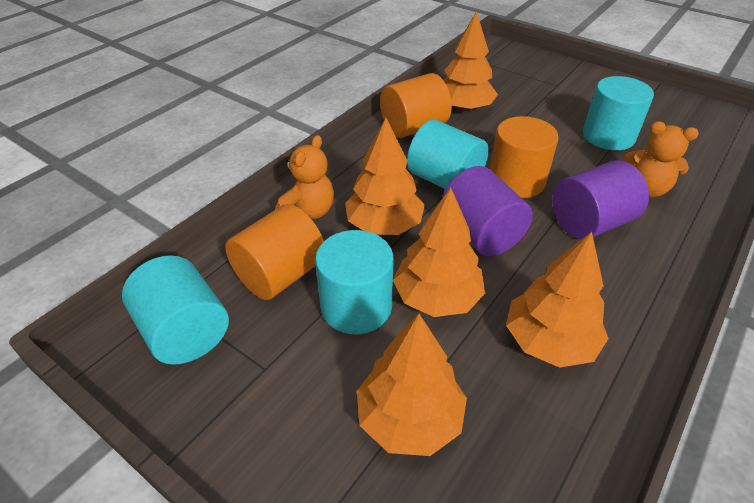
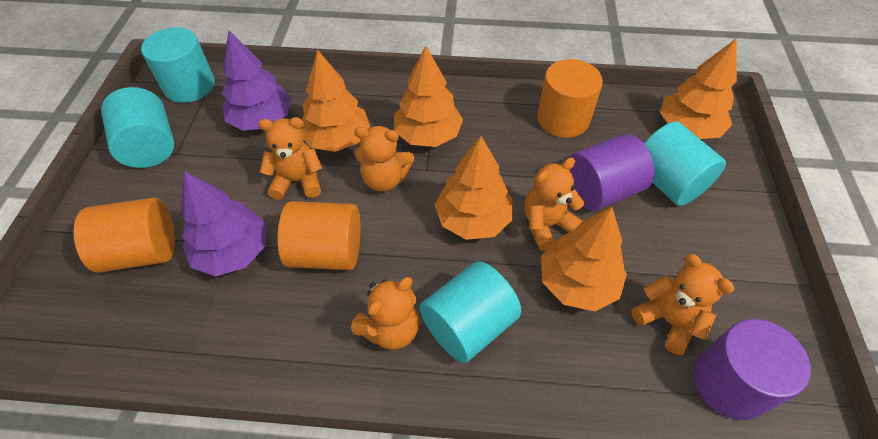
orange teddy bear: 2 -> 5
purple tree: 0 -> 2

